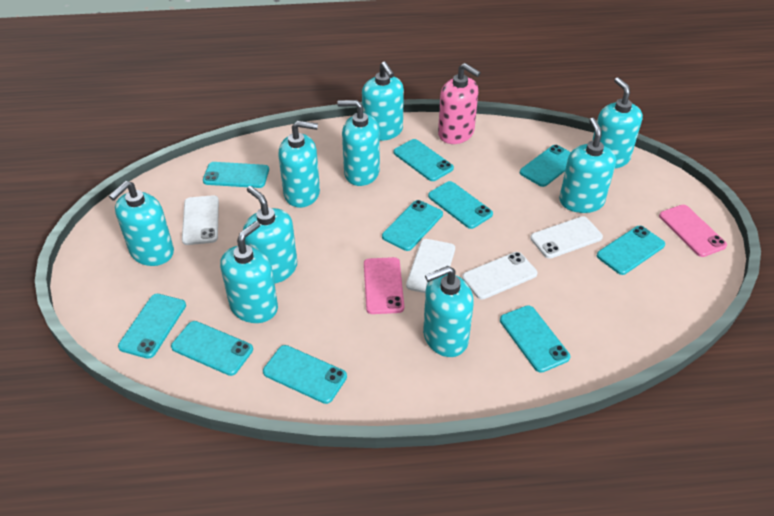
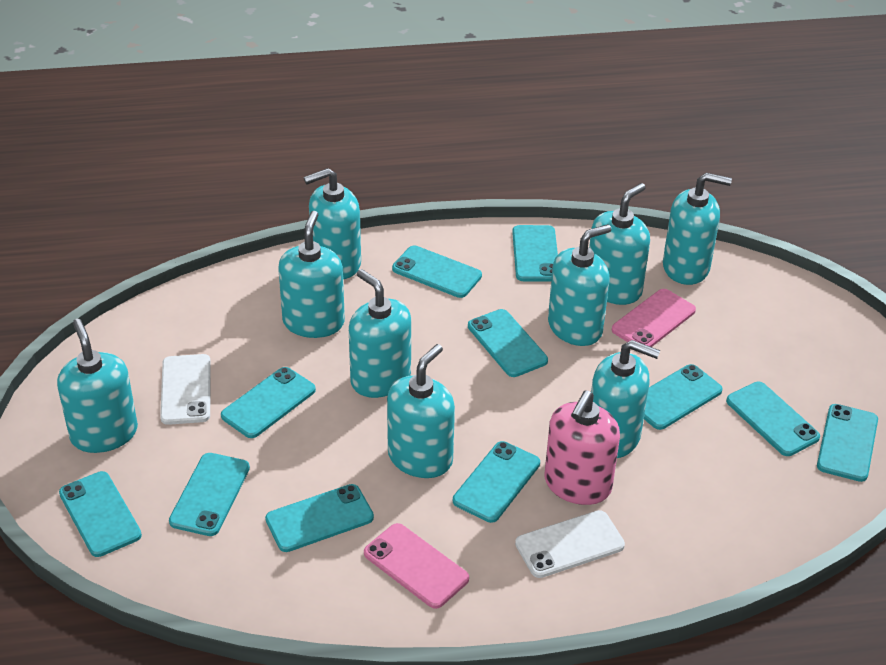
turquoise phone: 10 -> 11
white phone: 4 -> 2

